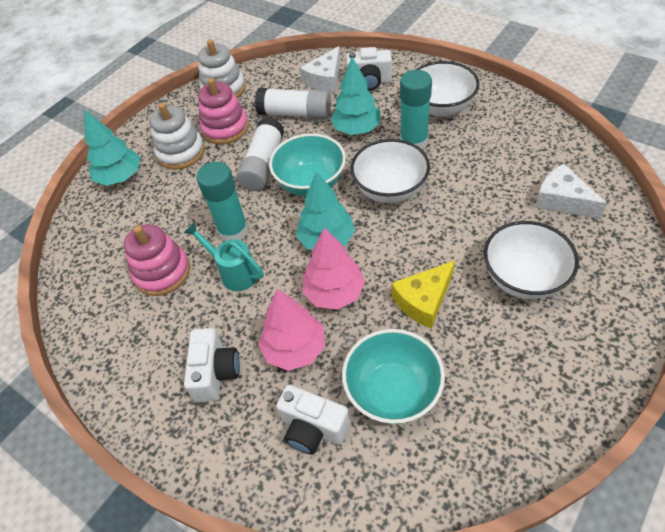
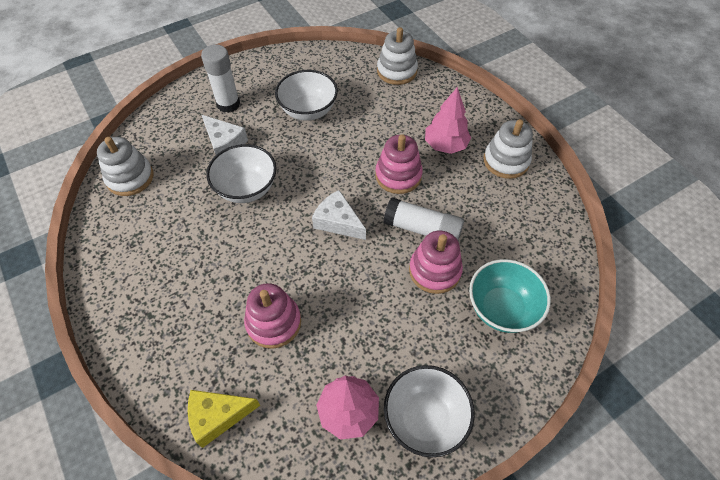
pink stacking toy: 2 -> 3
turquoise bowl: 2 -> 1
turquoise glue stick: 2 -> 0
turquoise tree: 3 -> 0
turquoise watering can: 1 -> 0
white camera: 3 -> 0
white stacking toy: 2 -> 3

